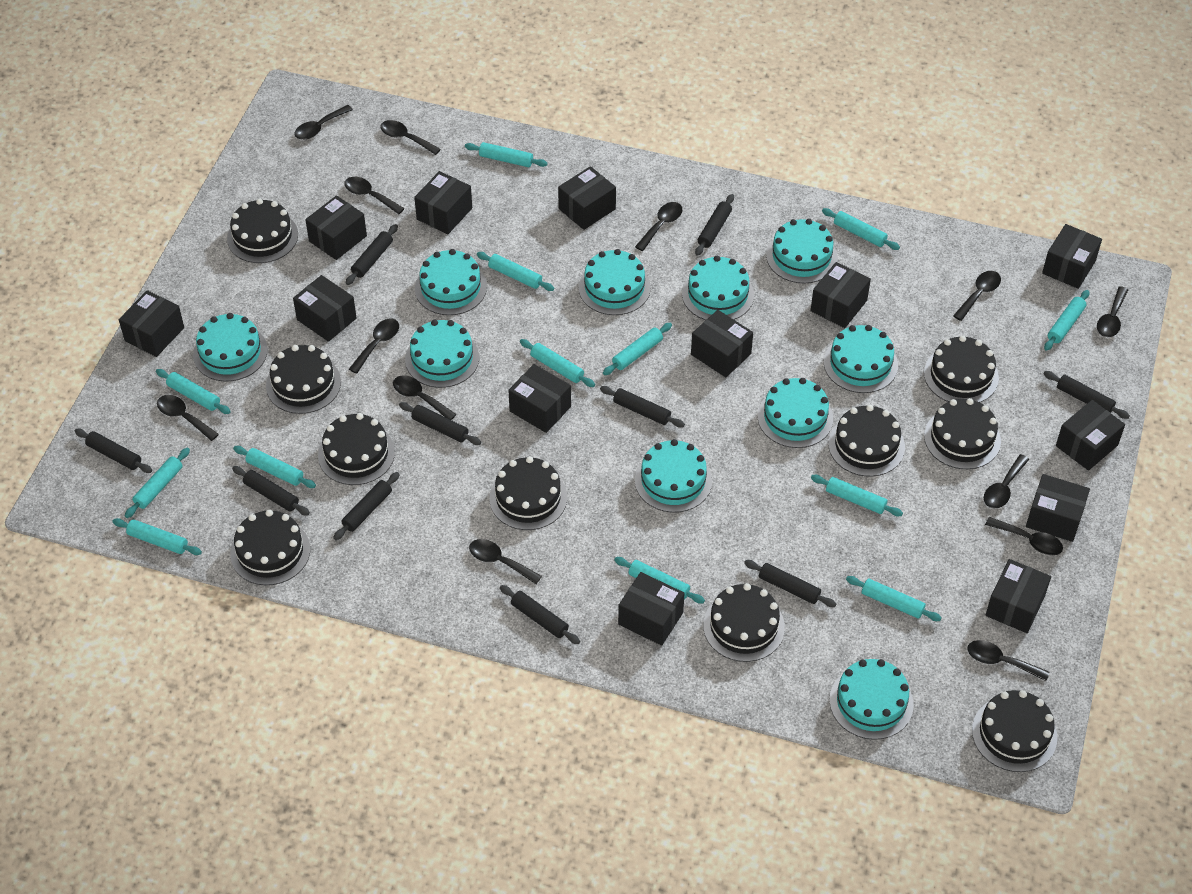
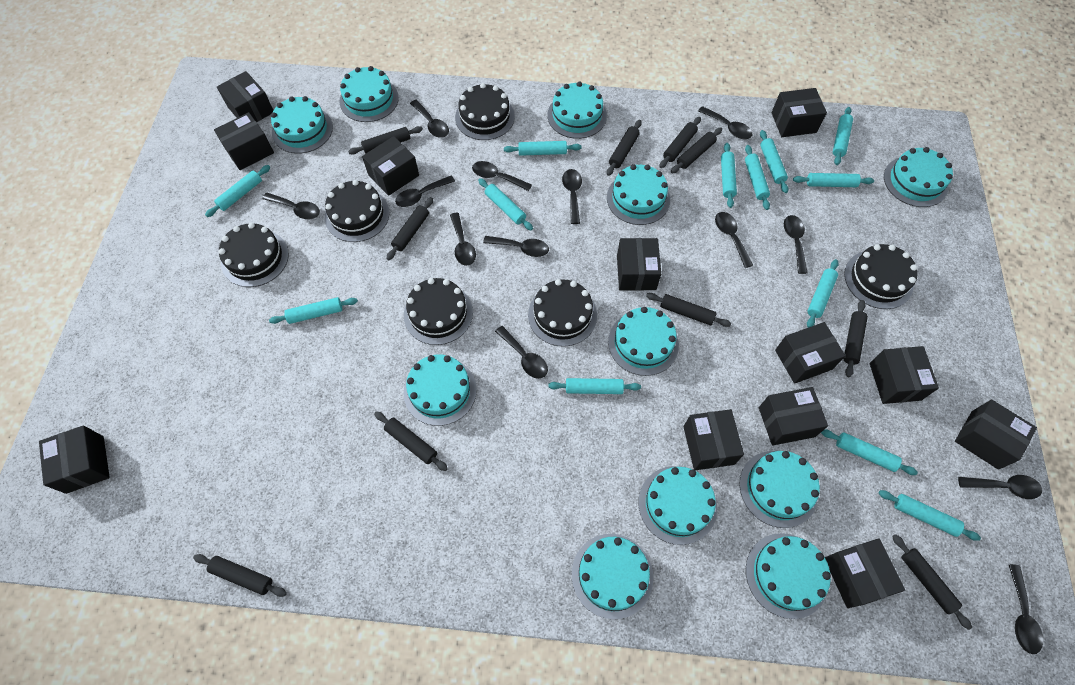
black box: 13 -> 12
black cake: 10 -> 6
turquoise cake: 10 -> 11

